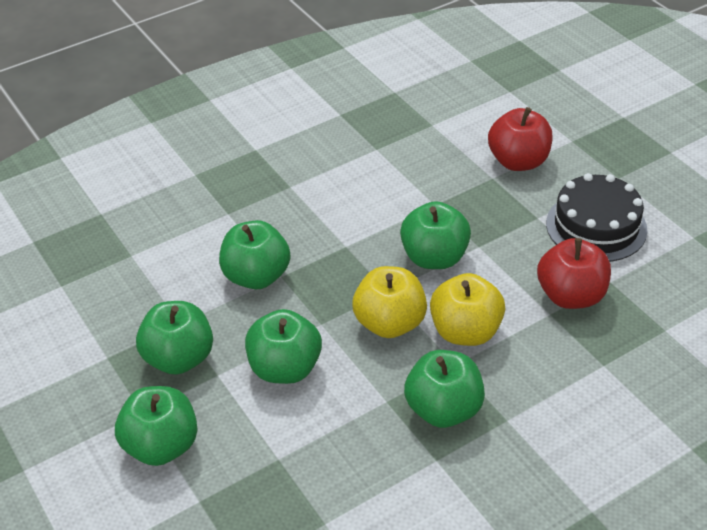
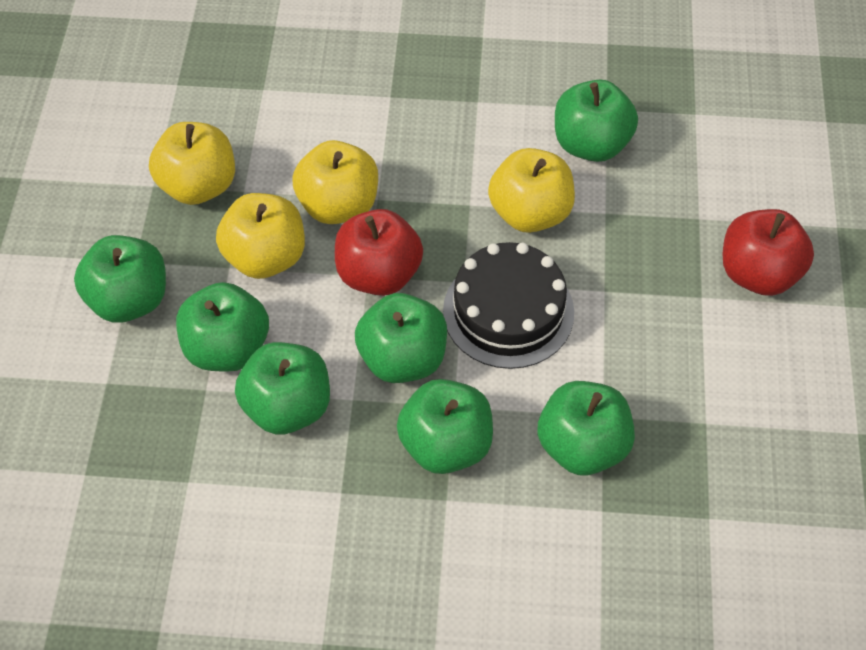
green apple: 6 -> 7
yellow apple: 2 -> 4

